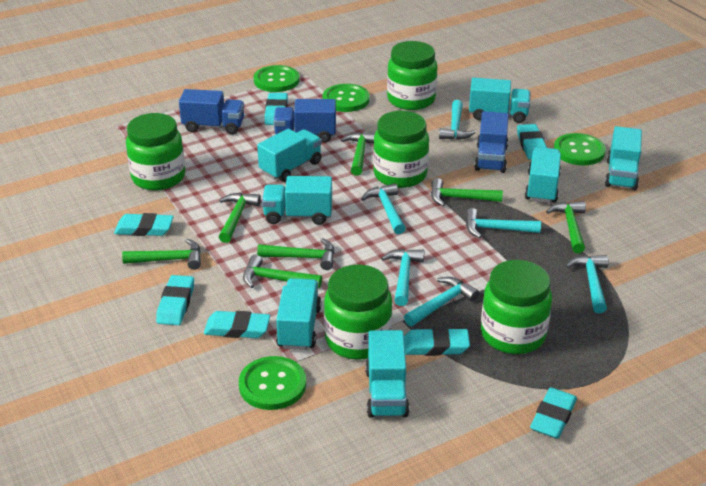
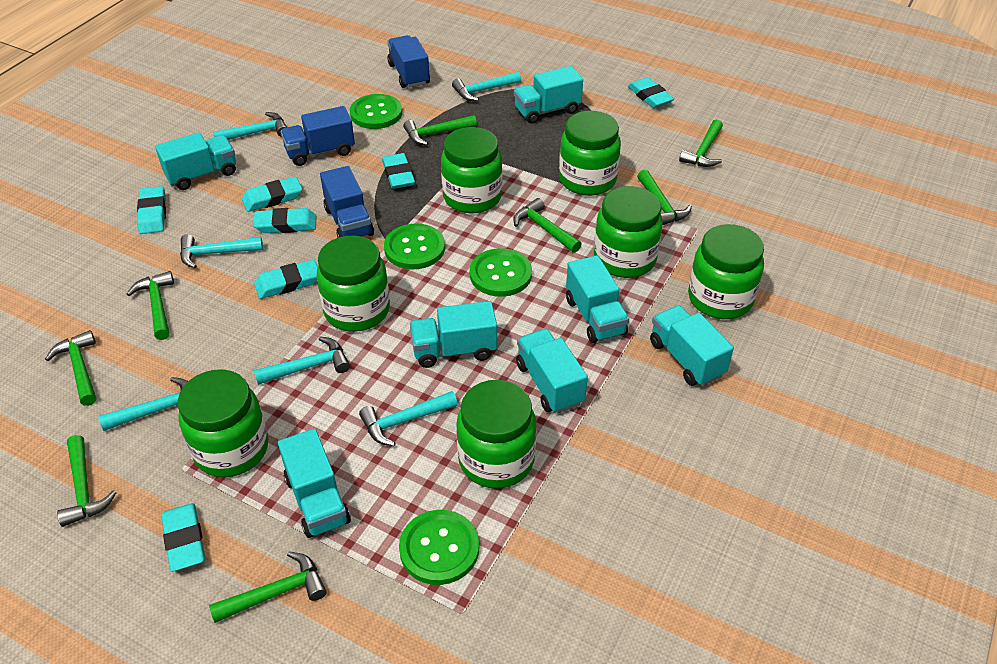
green hammer: 7 -> 8
green jar: 5 -> 7

